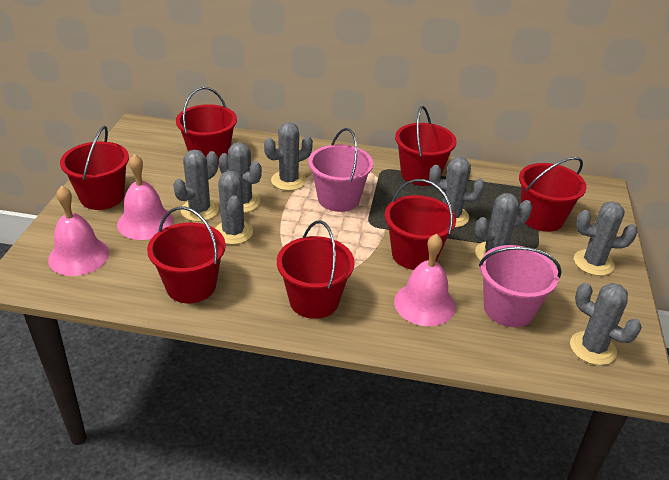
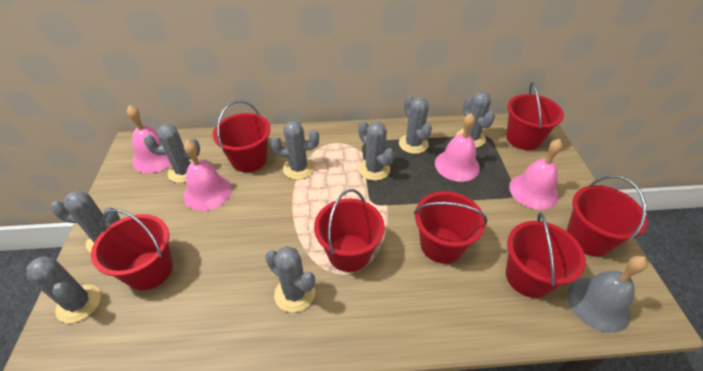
grey bell: 0 -> 1
pink bell: 3 -> 4
pink bucket: 2 -> 0

